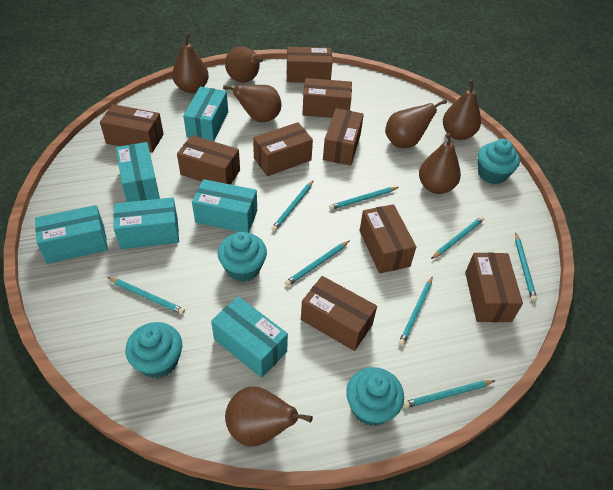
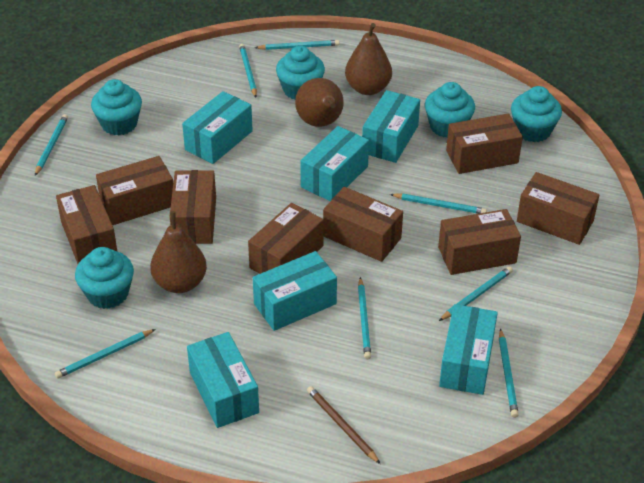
brown box: 9 -> 8
brown pear: 7 -> 3
brown pencil: 0 -> 1
turquoise cupcake: 4 -> 5

